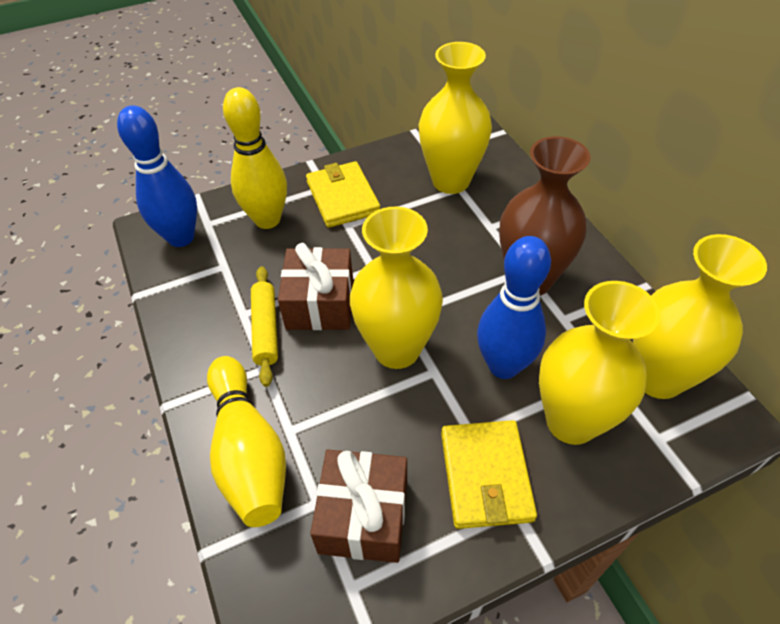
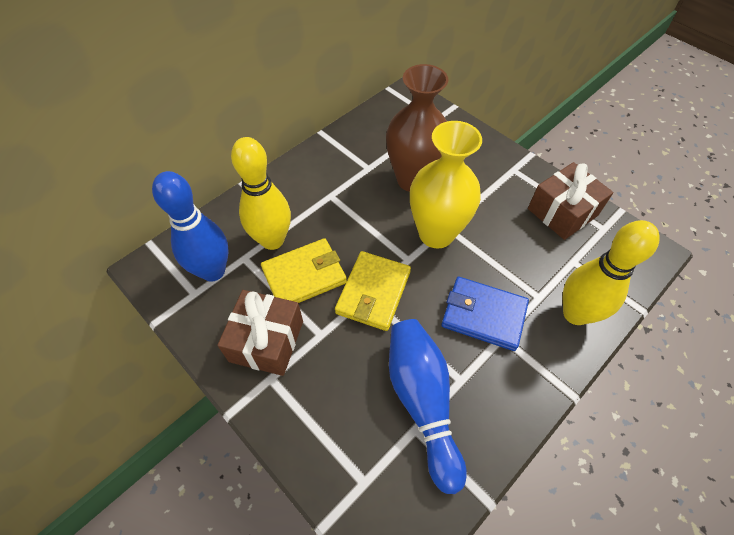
blue wallet: 0 -> 1
yellow rolling pin: 1 -> 0
yellow vase: 4 -> 1

